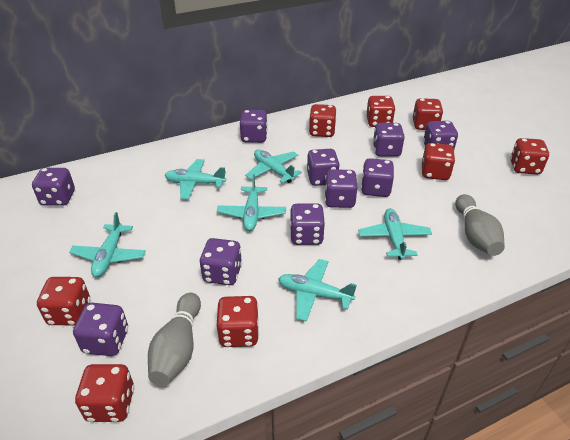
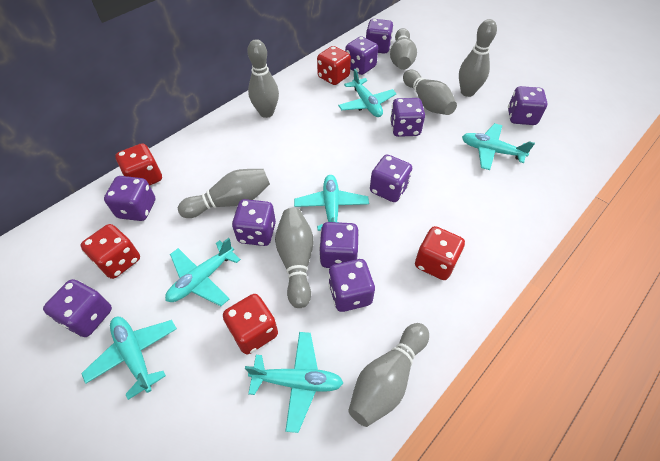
grey bowling pin: 2 -> 7
red dice: 8 -> 5

